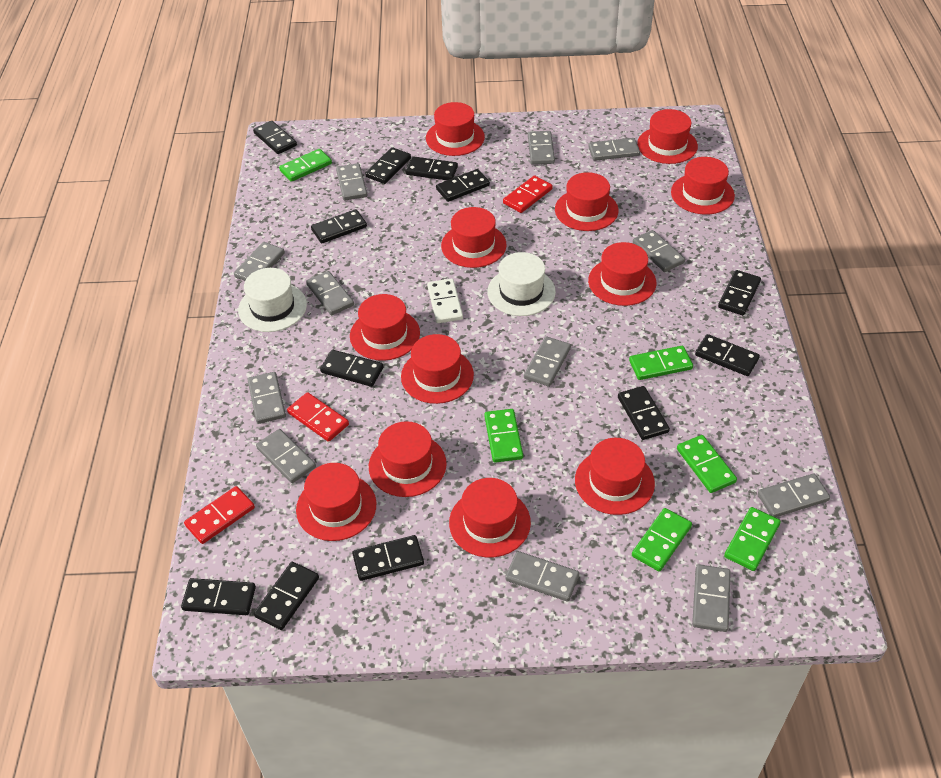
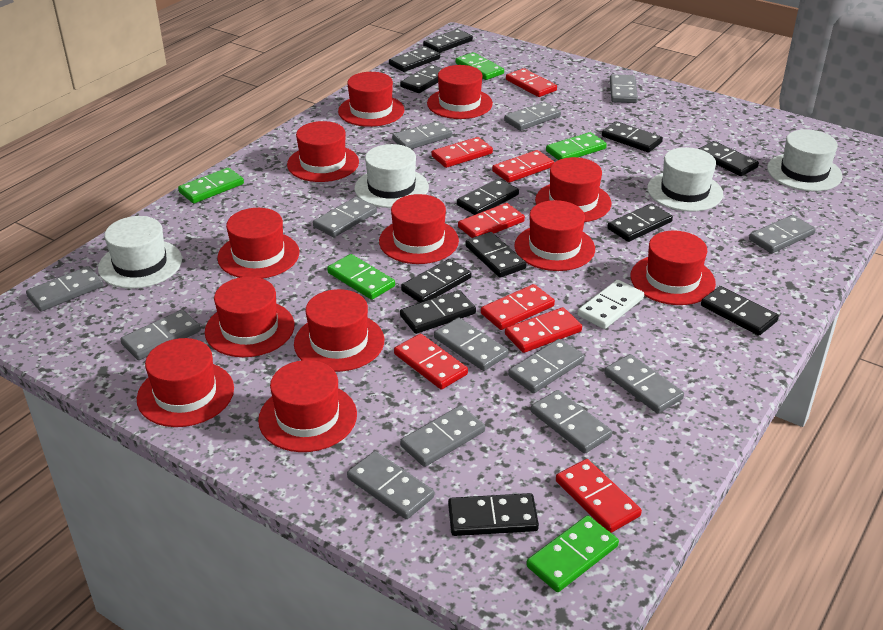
green domino: 6 -> 5
grey domino: 12 -> 13
red domino: 3 -> 8
white hat: 2 -> 4

